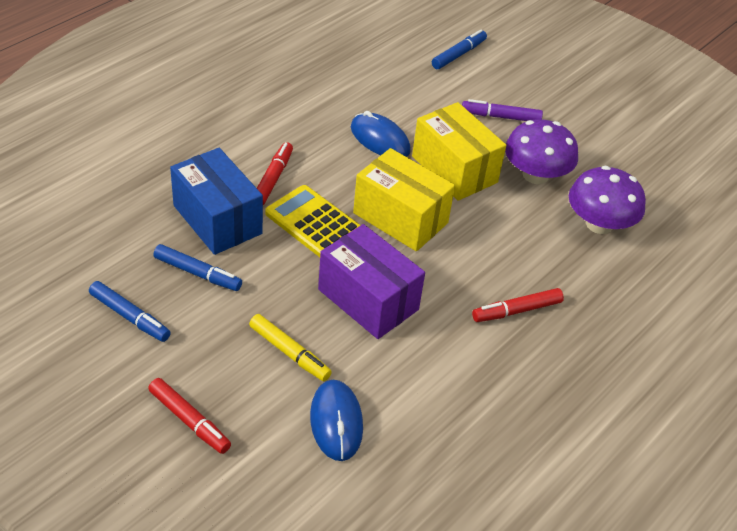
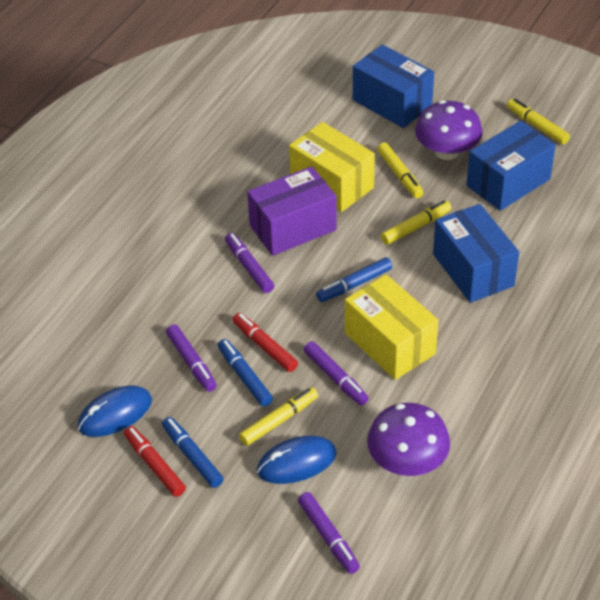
blue box: 1 -> 3
purple marker: 1 -> 4
red marker: 3 -> 2
yellow calculator: 1 -> 0
yellow marker: 1 -> 4

